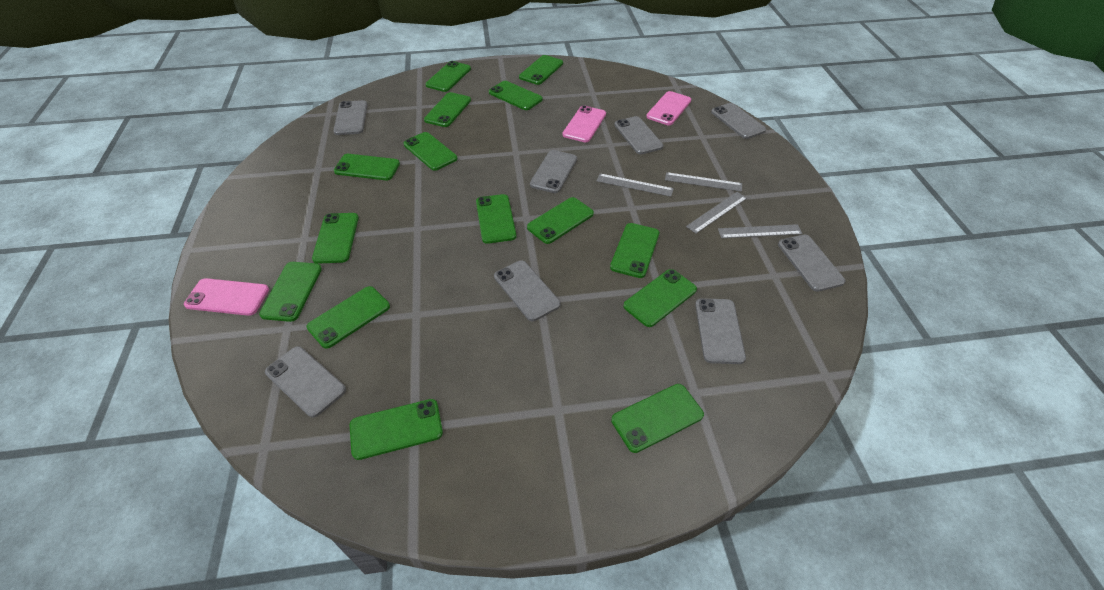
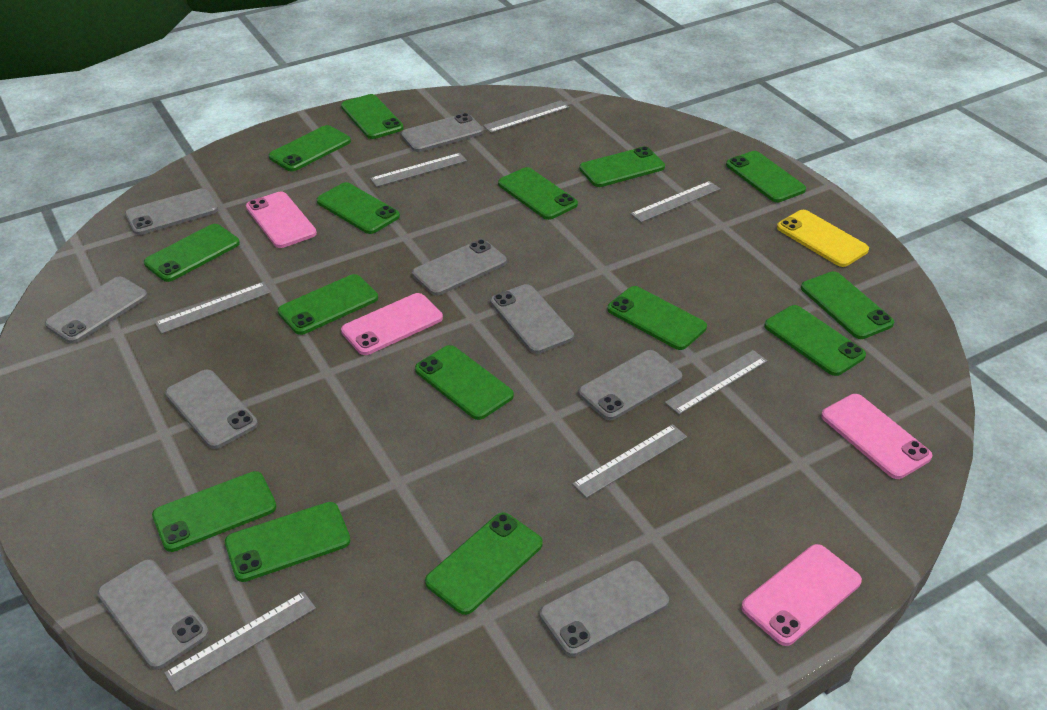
grey phone: 8 -> 9
grey ruler: 4 -> 7
pink phone: 3 -> 4
yellow phone: 0 -> 1

